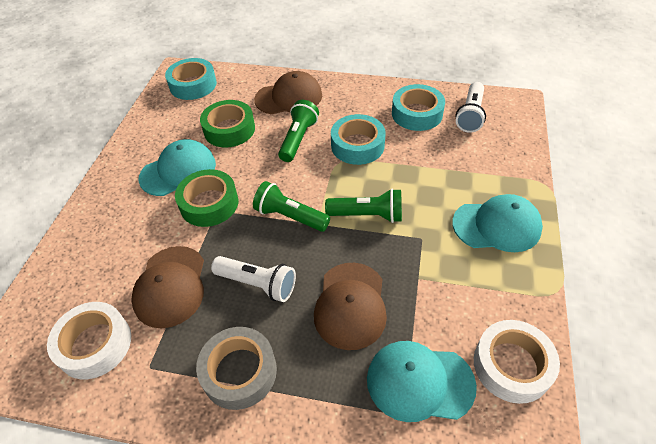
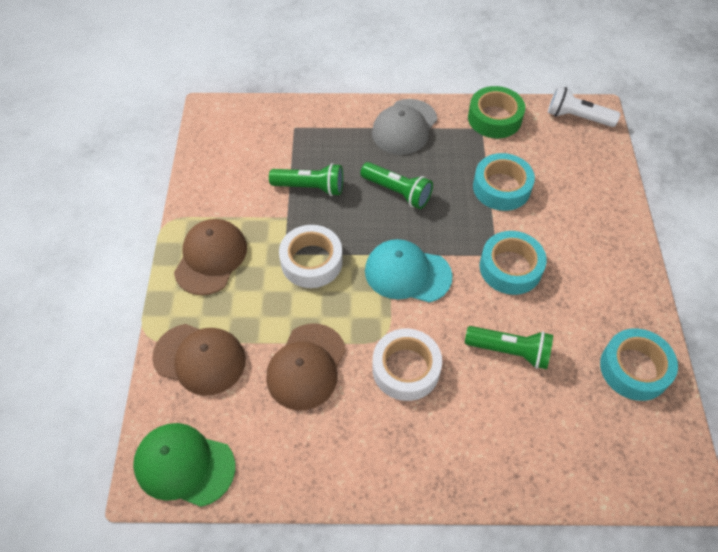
green cap: 0 -> 1
green tape: 2 -> 1
grey cap: 0 -> 1
grey tape: 1 -> 0
turquoise cap: 3 -> 1
white flashlight: 2 -> 1

